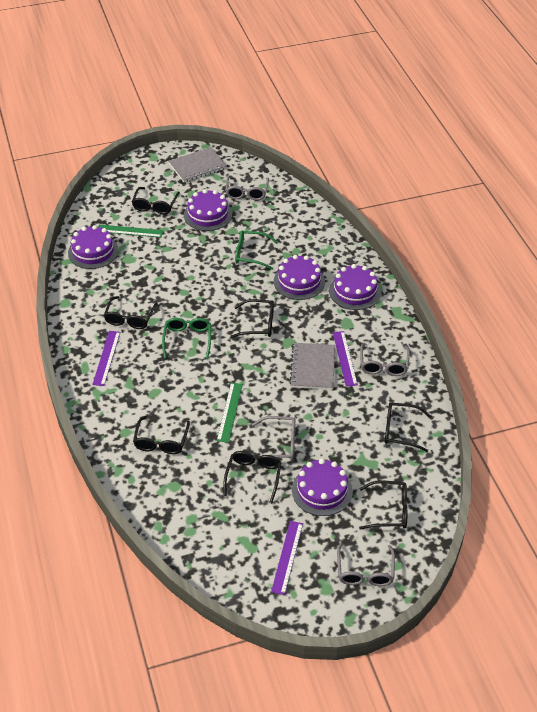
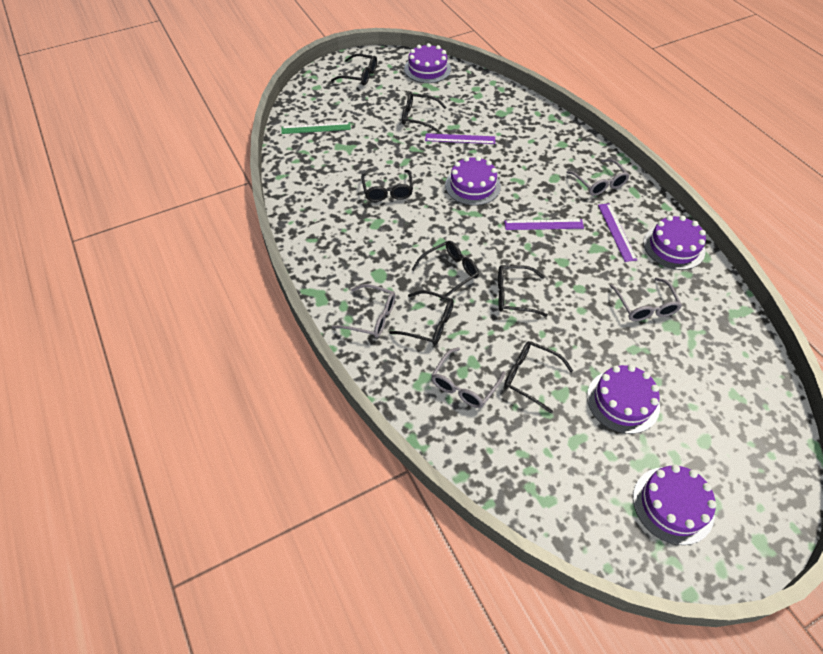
green glasses: 2 -> 0
green ruler: 2 -> 1
grey notebook: 2 -> 0

